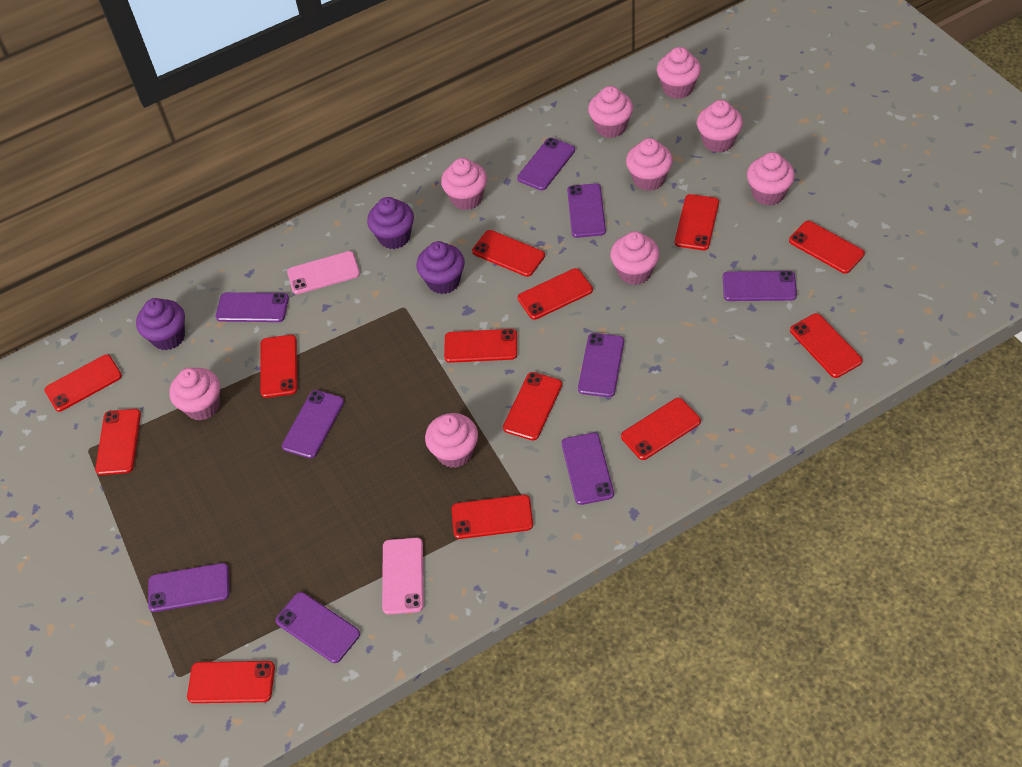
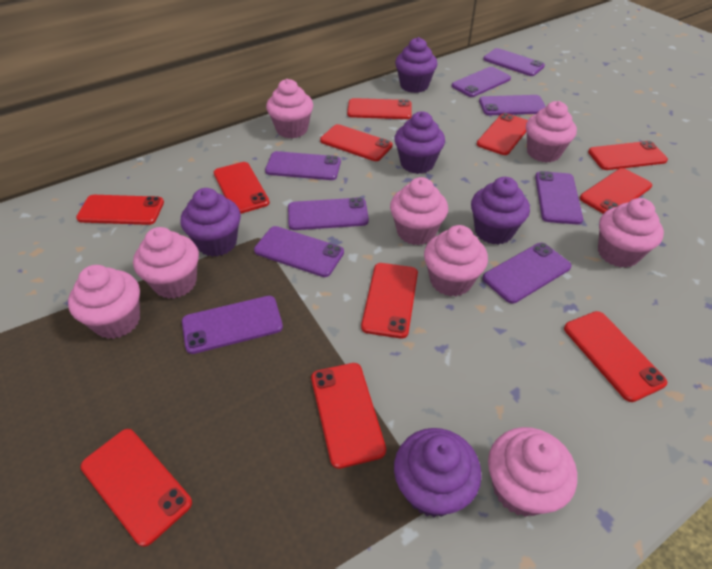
pink cupcake: 9 -> 8
pink phone: 2 -> 0
purple cupcake: 3 -> 5
red phone: 13 -> 11

